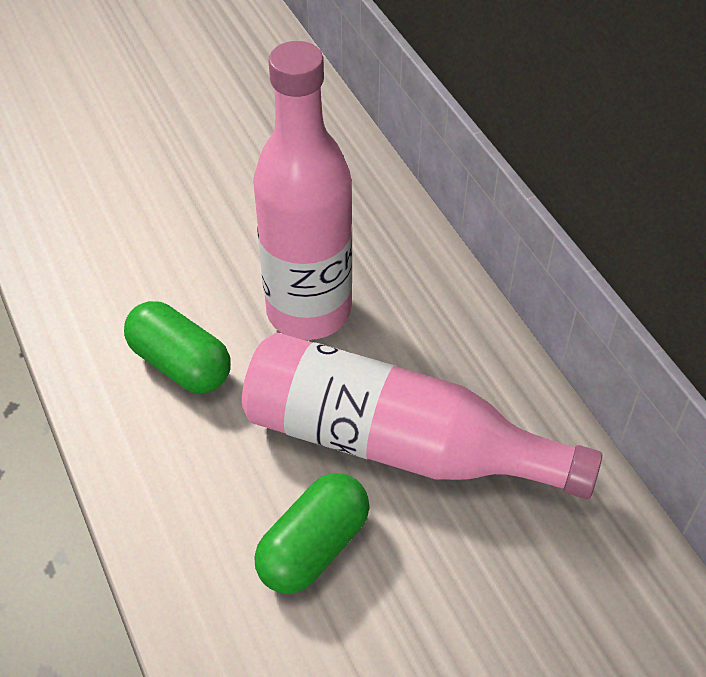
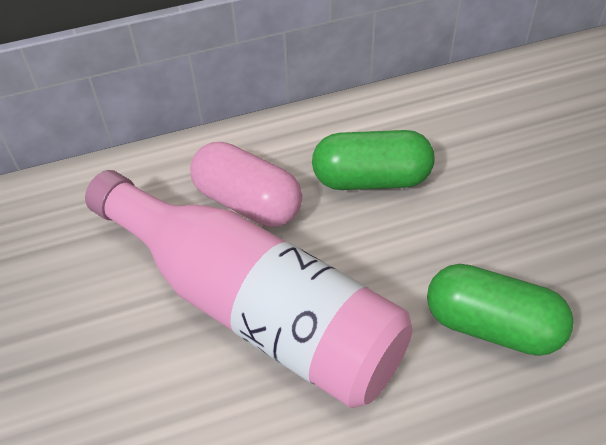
pink bottle: 2 -> 1
pink capsule: 0 -> 1

